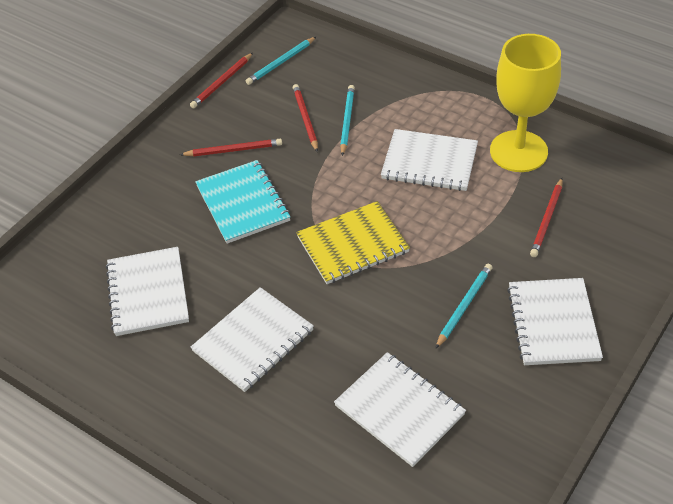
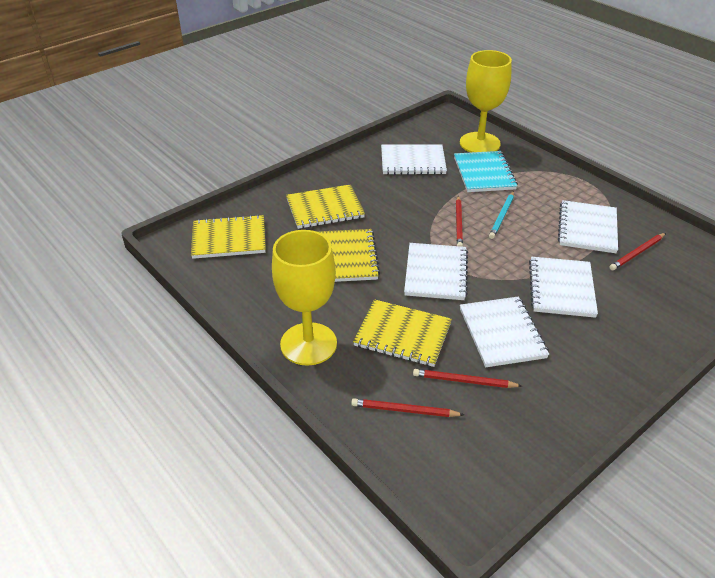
turquoise pencil: 3 -> 1
yellow goblet: 1 -> 2
yellow notebook: 1 -> 4

